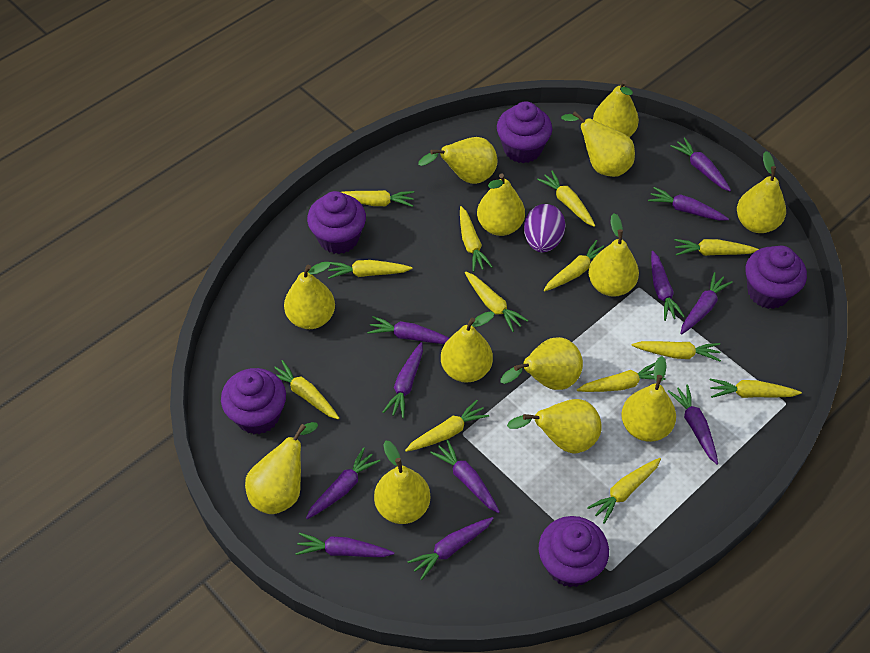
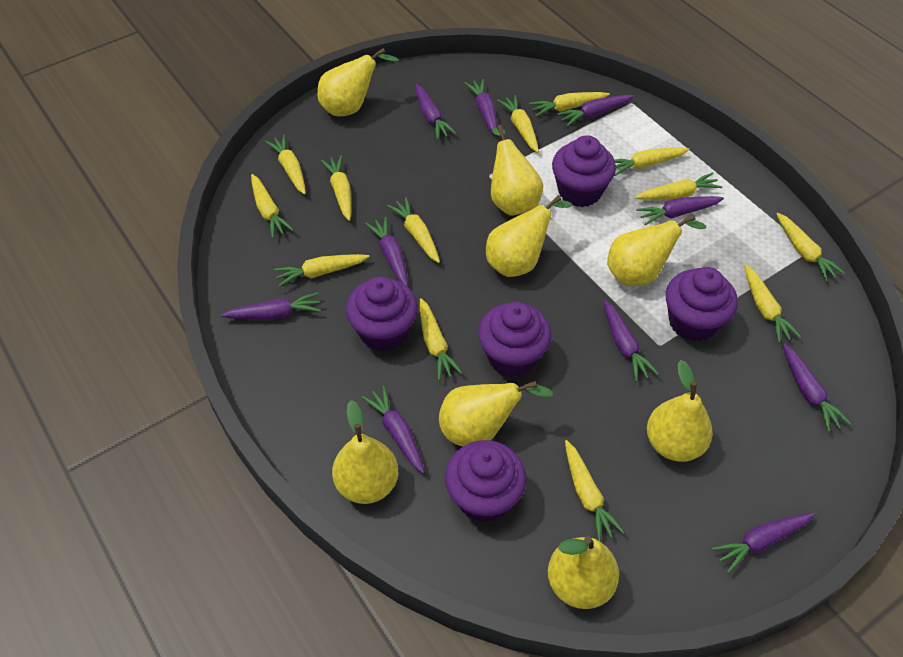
purple carrot: 11 -> 10
purple egg: 1 -> 0
yellow pear: 13 -> 8

